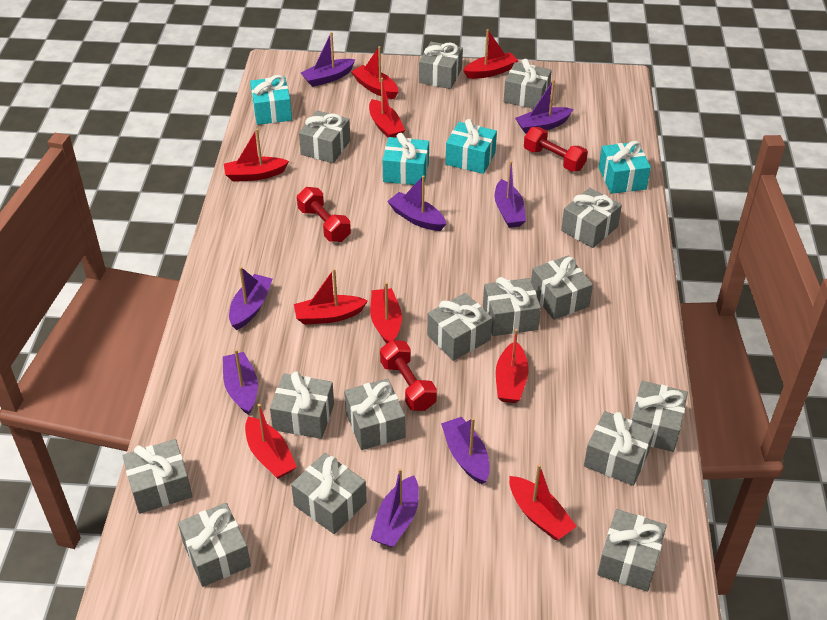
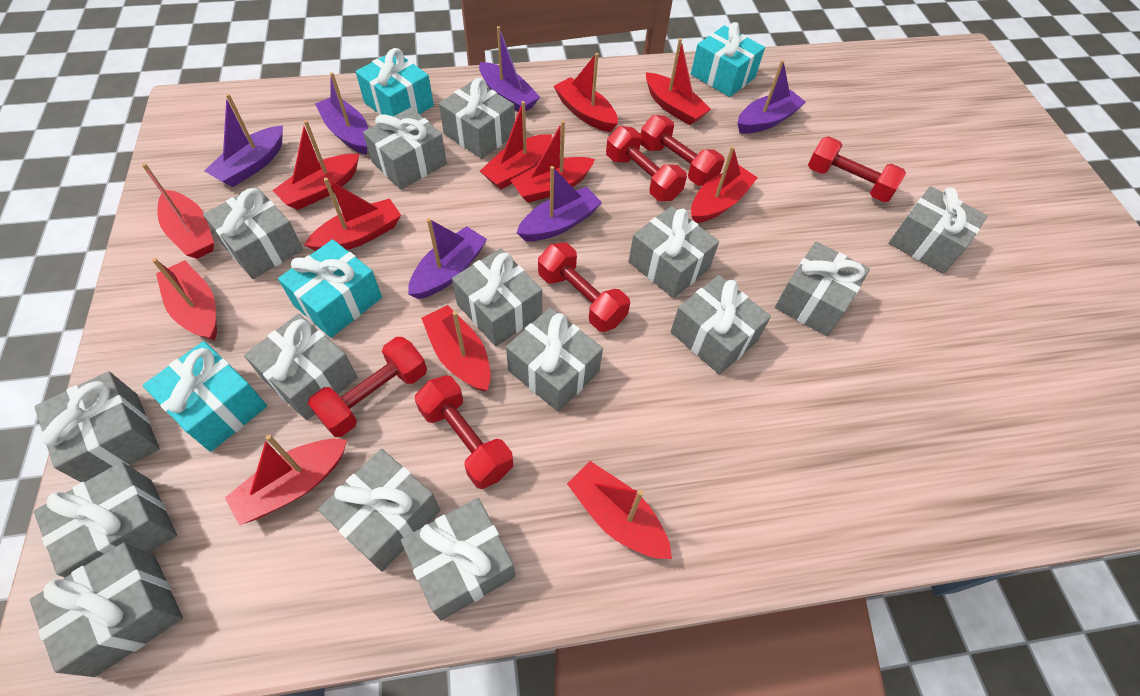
purple boat: 8 -> 6
red boat: 9 -> 12
red dumbbell: 3 -> 6

